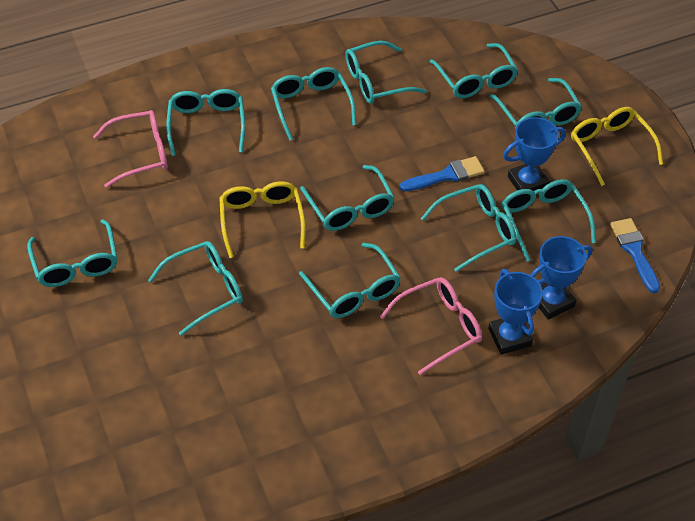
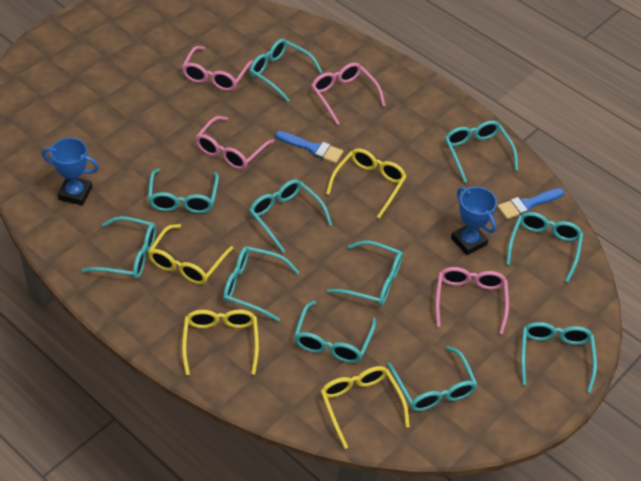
blue trophy: 3 -> 2
pink glasses: 2 -> 4
yellow glasses: 2 -> 4

